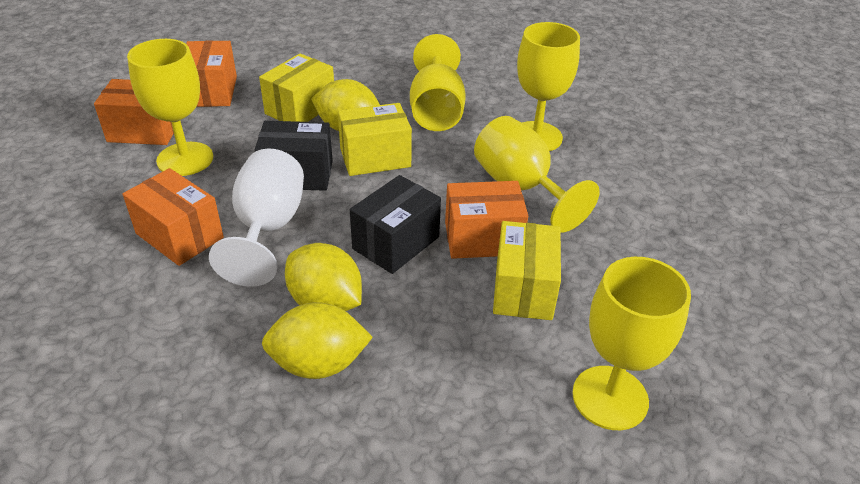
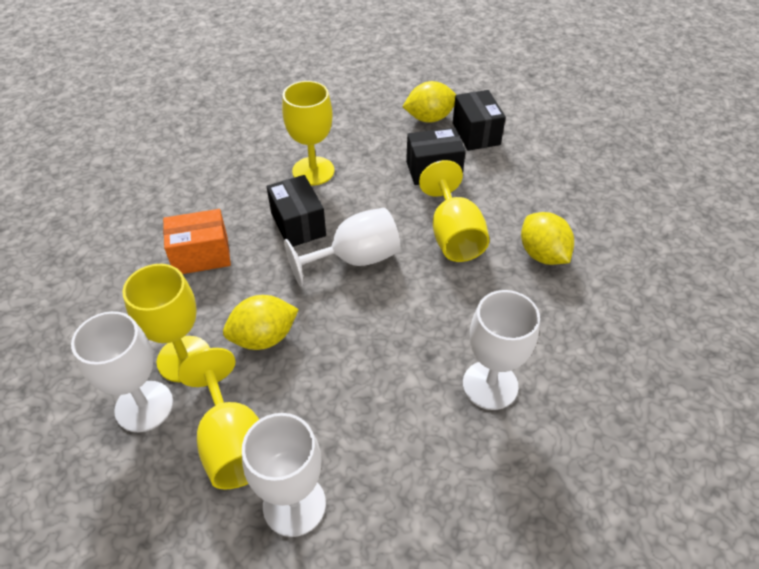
black box: 2 -> 3
orange box: 4 -> 1
white goblet: 1 -> 4
yellow box: 3 -> 0
yellow goblet: 5 -> 4

